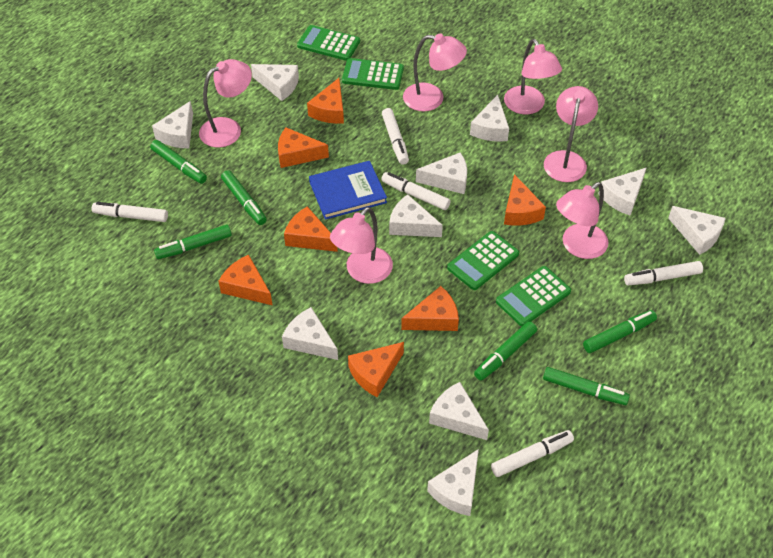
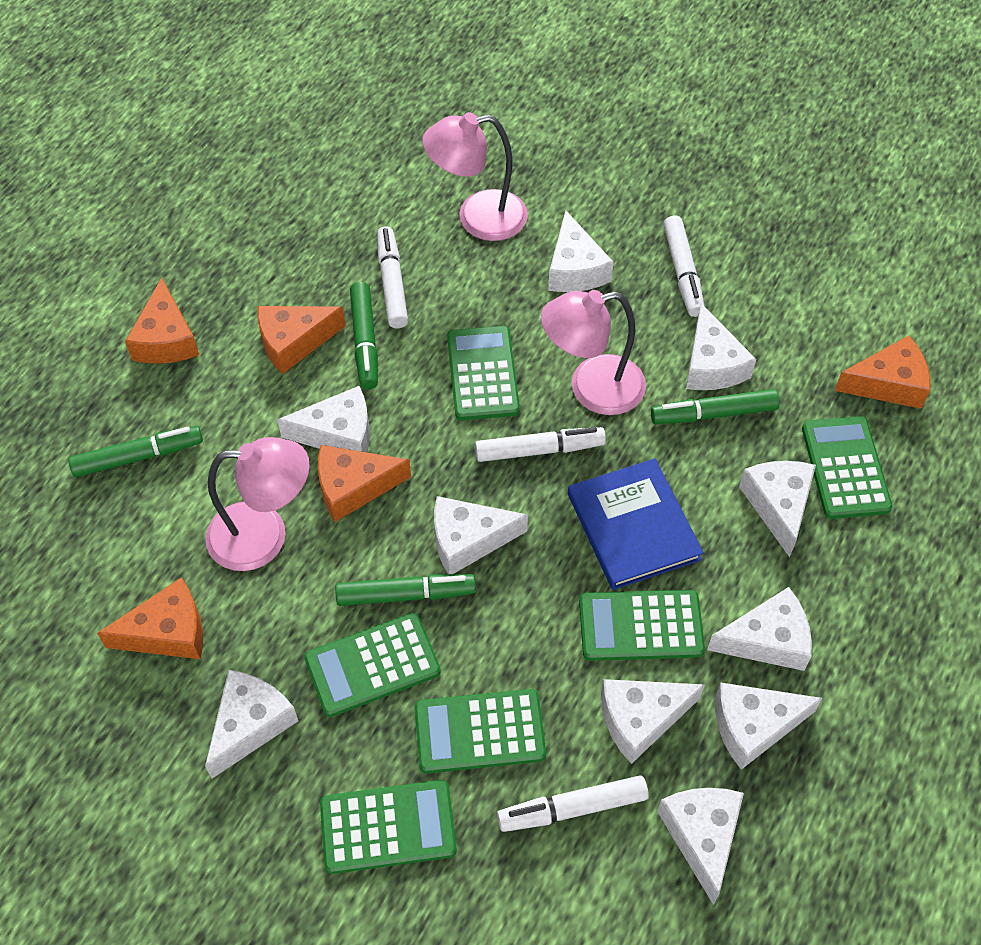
green calculator: 4 -> 6
green marker: 6 -> 4
orange cheese: 7 -> 5
pink lamp: 6 -> 3
white marker: 5 -> 4

